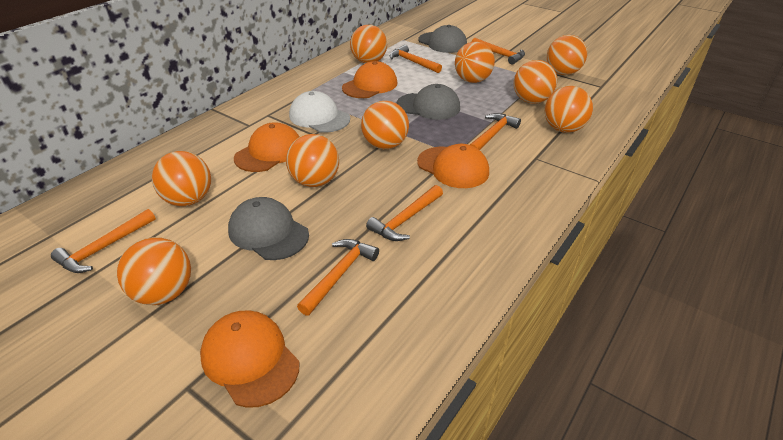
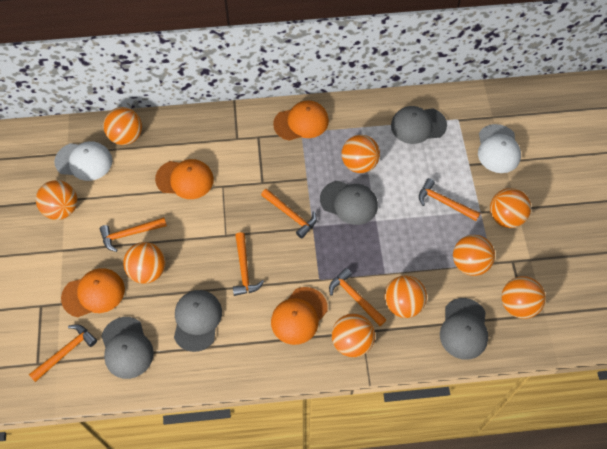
grey cap: 3 -> 5
white cap: 1 -> 2

